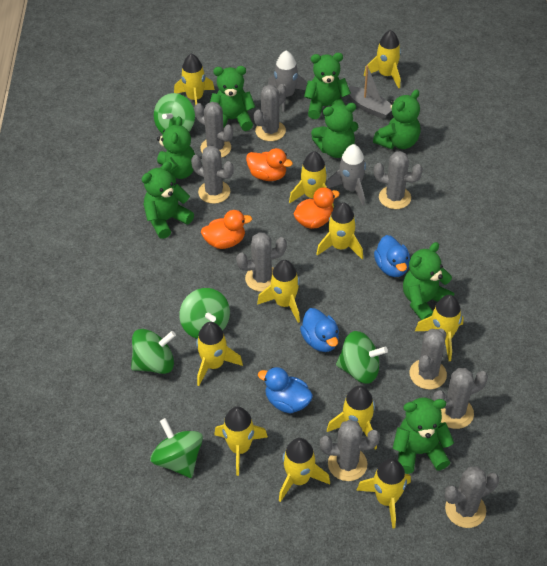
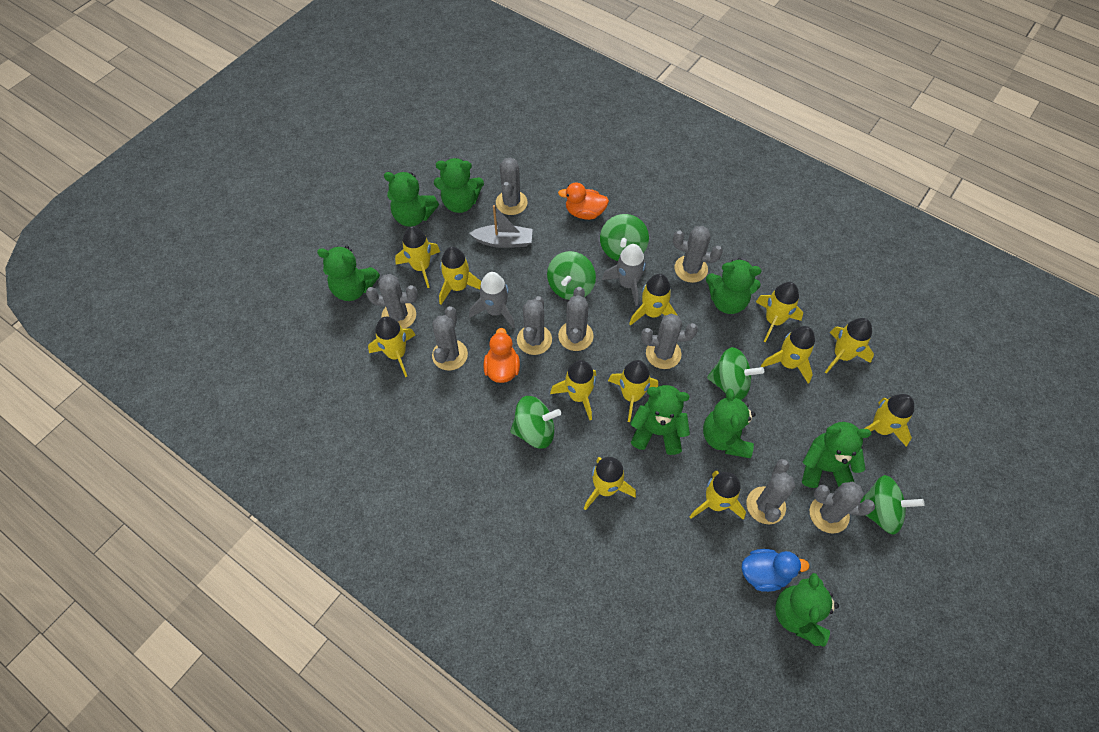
blue duck: 3 -> 1
orange duck: 3 -> 2
yellow rocket: 11 -> 12

